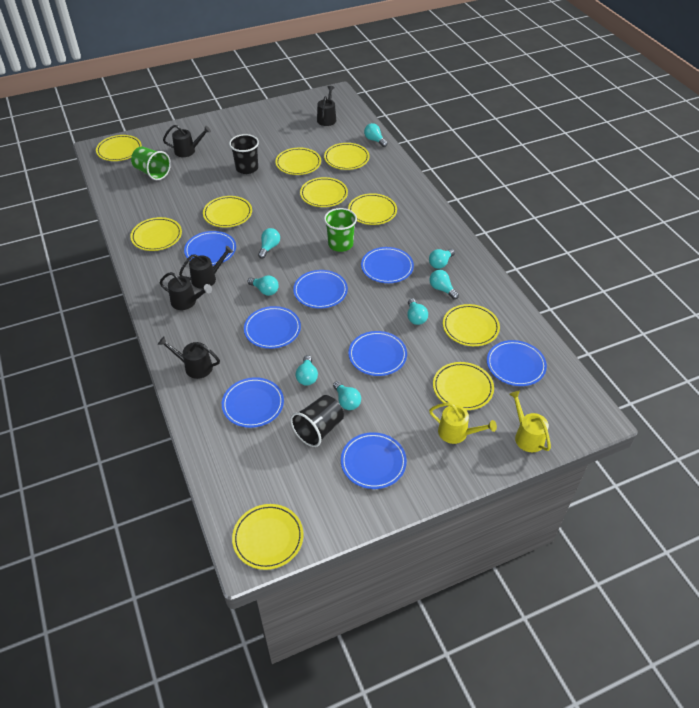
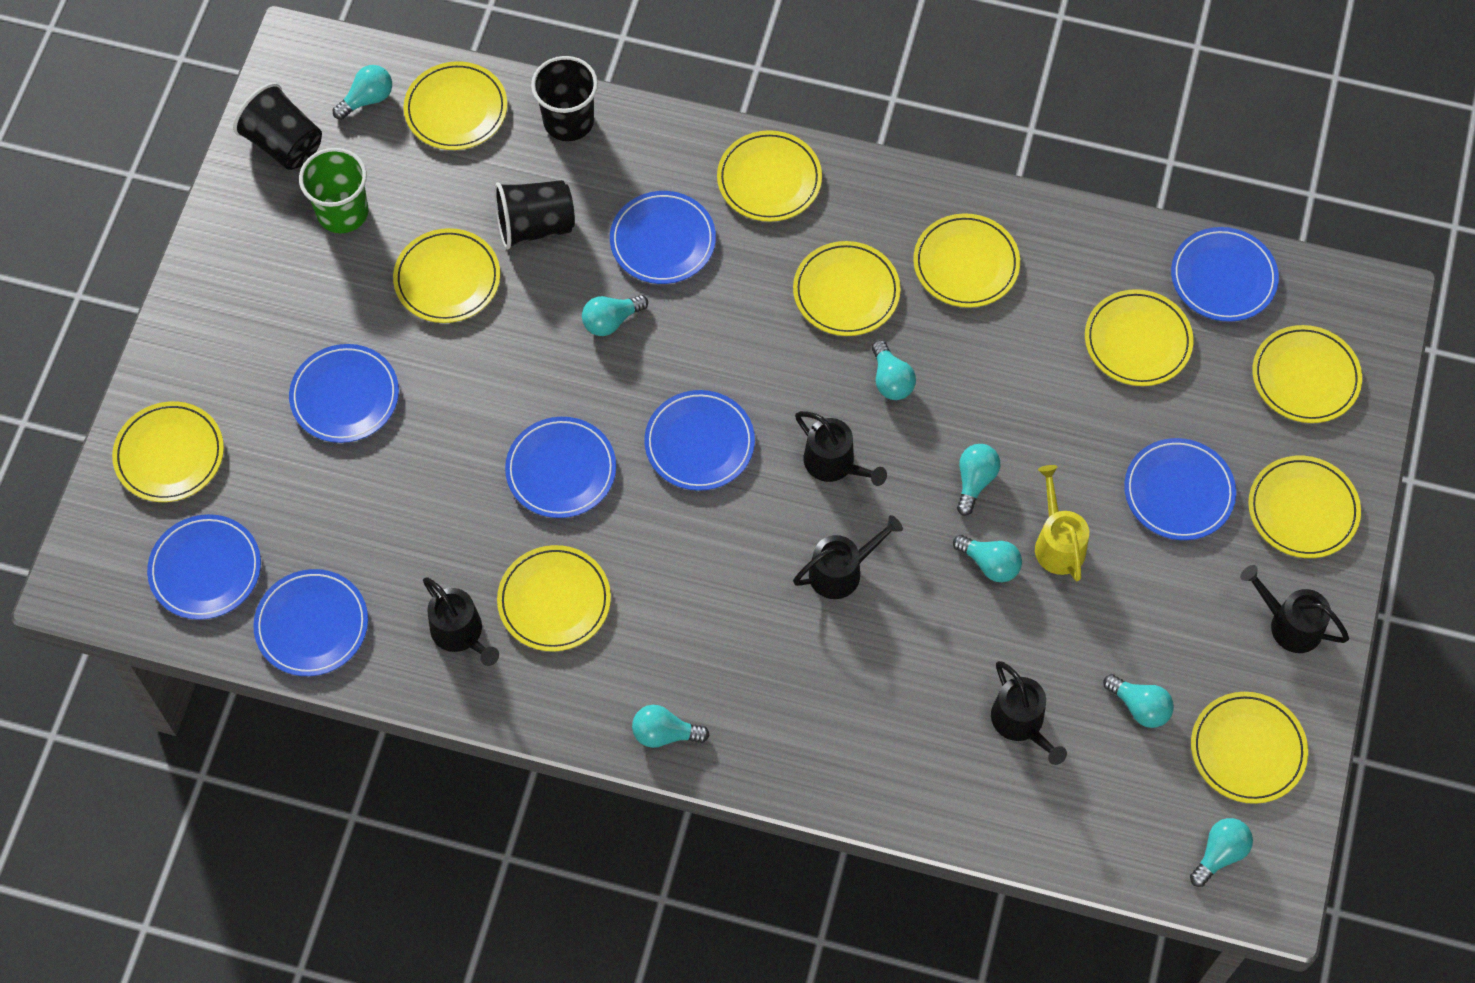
black cup: 2 -> 3
green cup: 2 -> 1
yellow plate: 10 -> 11
yellow watering can: 2 -> 1

